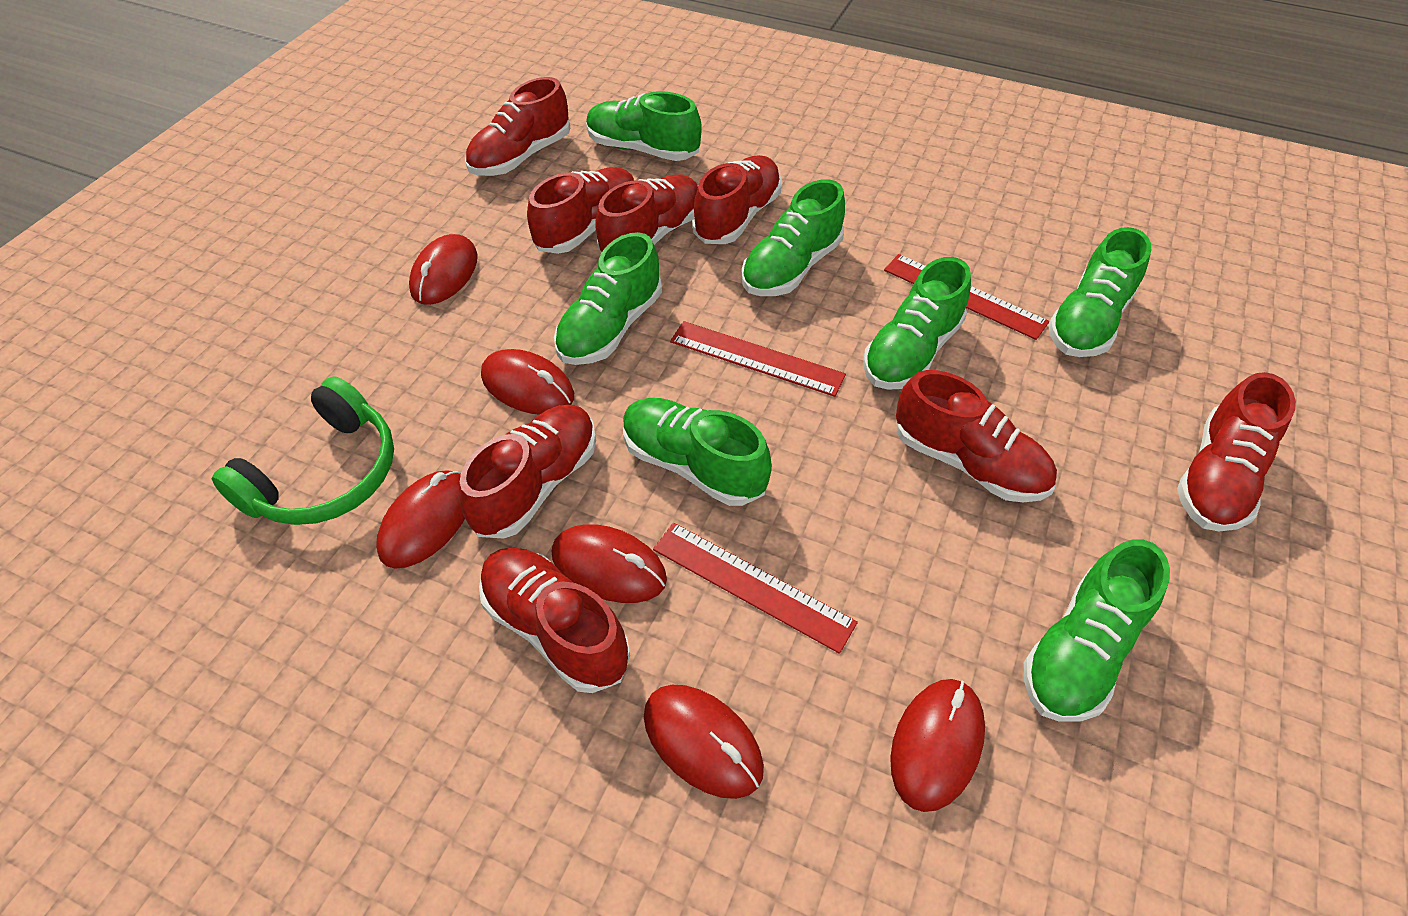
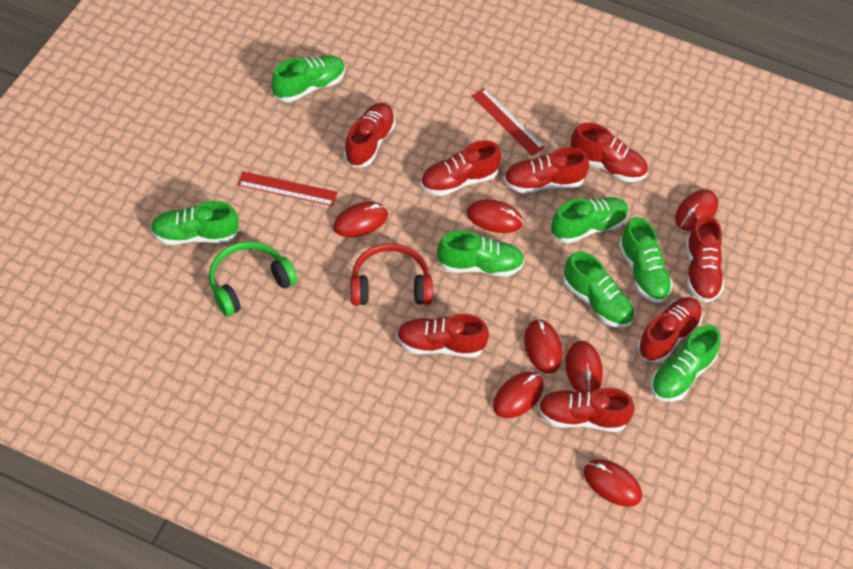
red headphones: 0 -> 1
red mouse: 6 -> 7
red ruler: 3 -> 2

